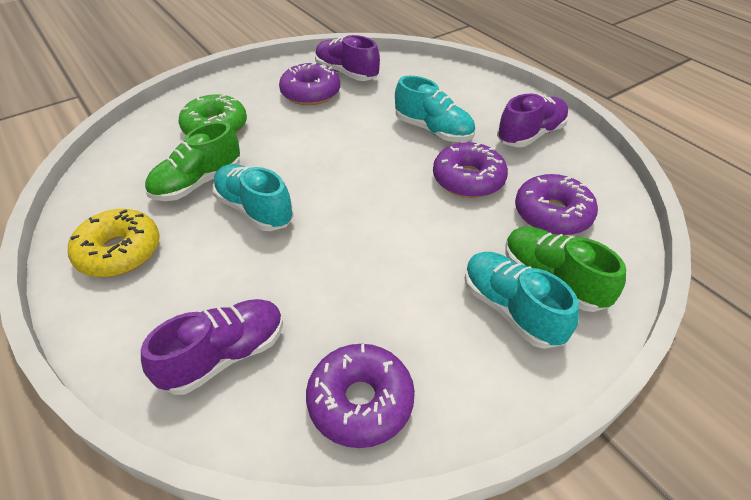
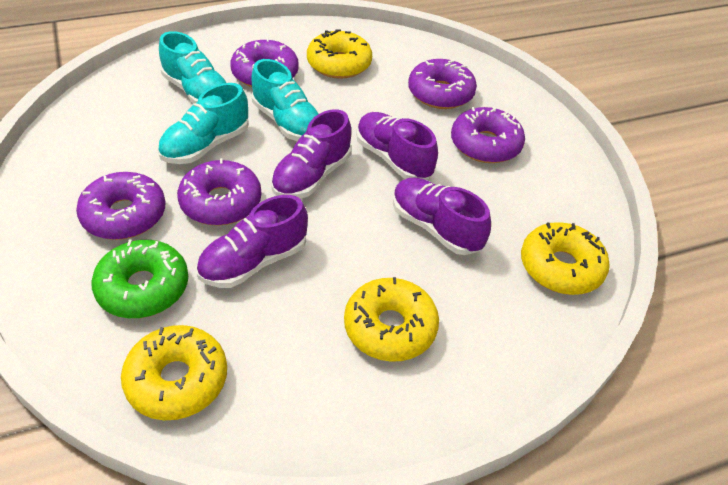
green shoe: 2 -> 0
purple donut: 4 -> 5
purple shoe: 3 -> 4
yellow donut: 1 -> 4

